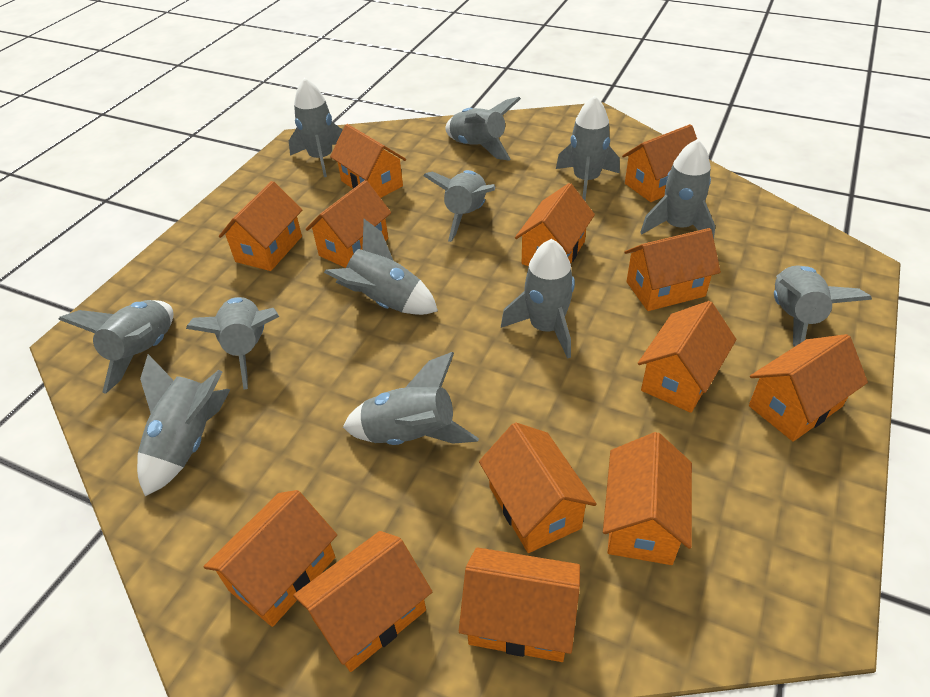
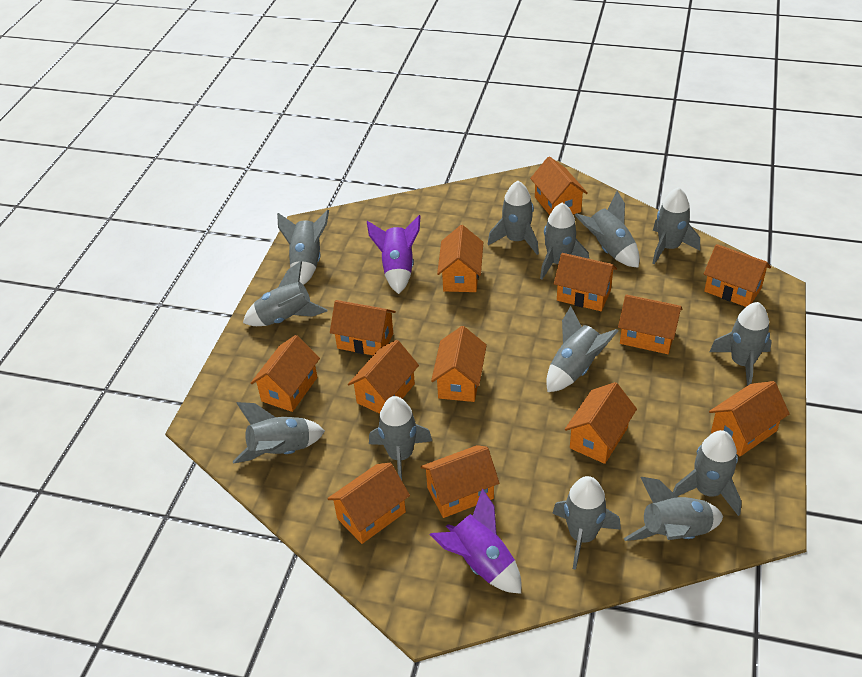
grey rocket: 12 -> 13
purple rocket: 0 -> 2

